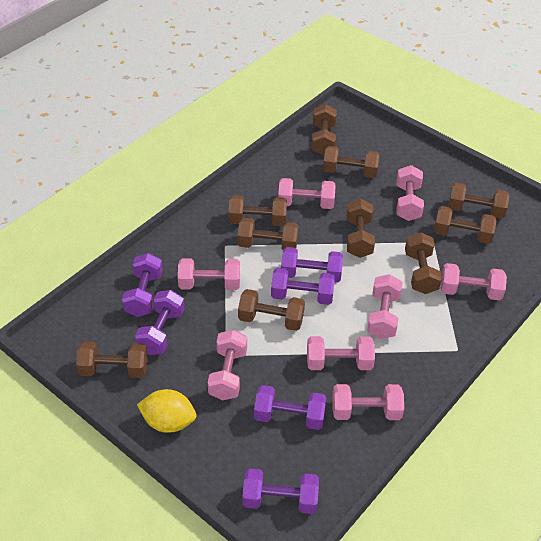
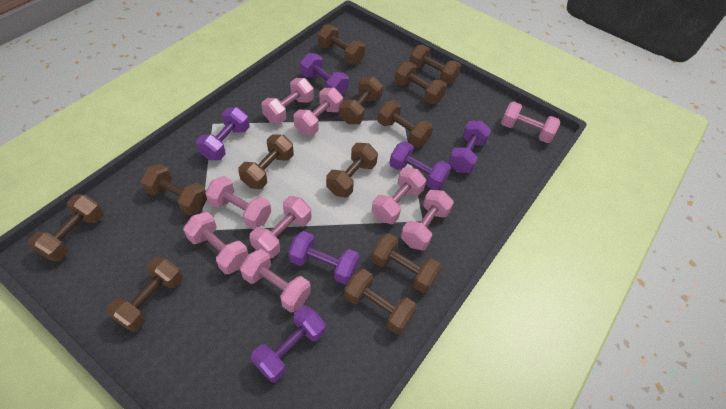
brown dumbbell: 10 -> 12
pink dumbbell: 8 -> 9
yellow lemon: 1 -> 0

